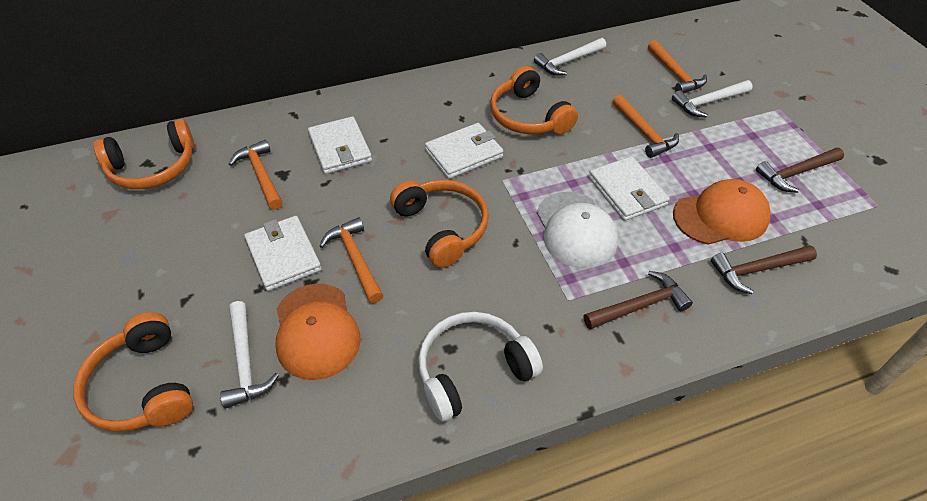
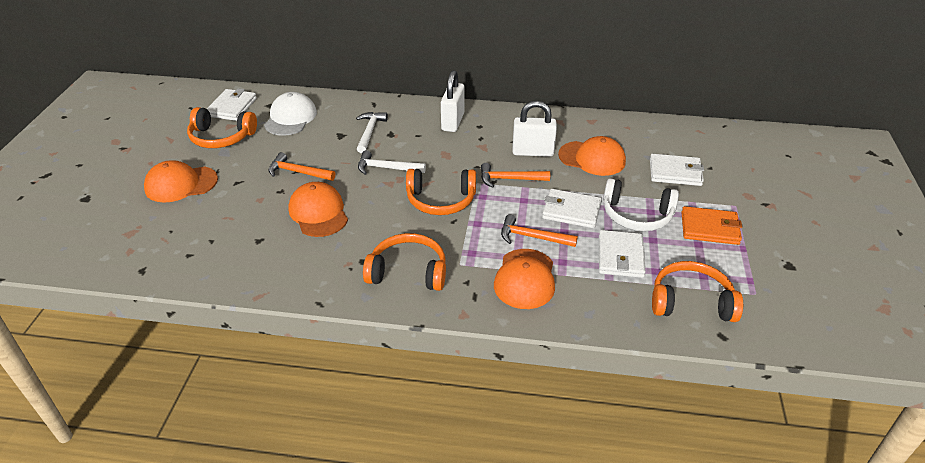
brown hammer: 3 -> 0
orange cap: 2 -> 4
orange hammer: 4 -> 3
orange wallet: 0 -> 1
white hammer: 3 -> 2
white padlock: 0 -> 2

